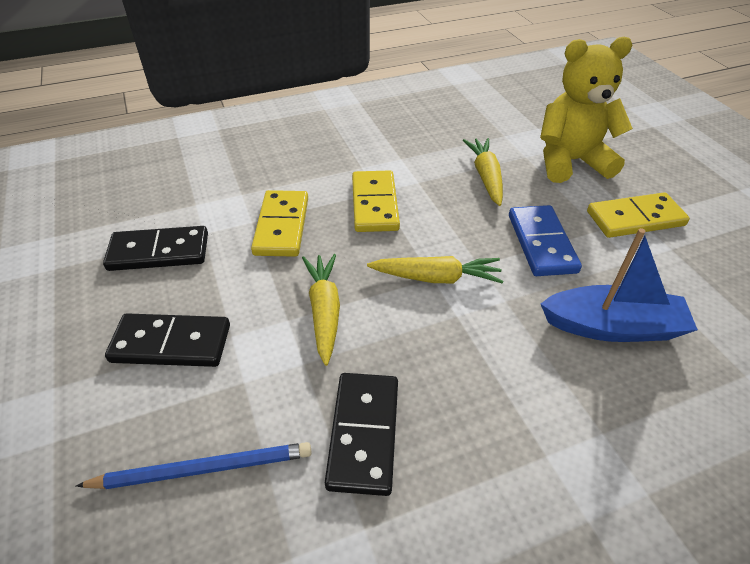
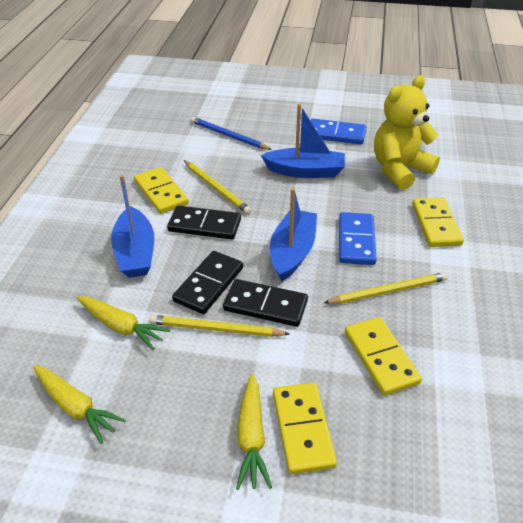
blue boat: 1 -> 3
blue domino: 1 -> 2
yellow domino: 3 -> 4
yellow pencil: 0 -> 3

